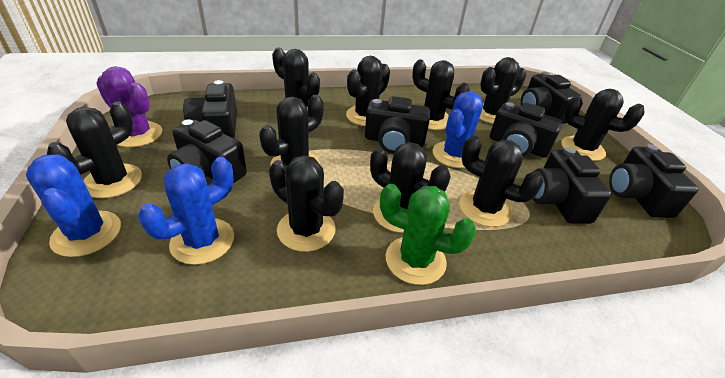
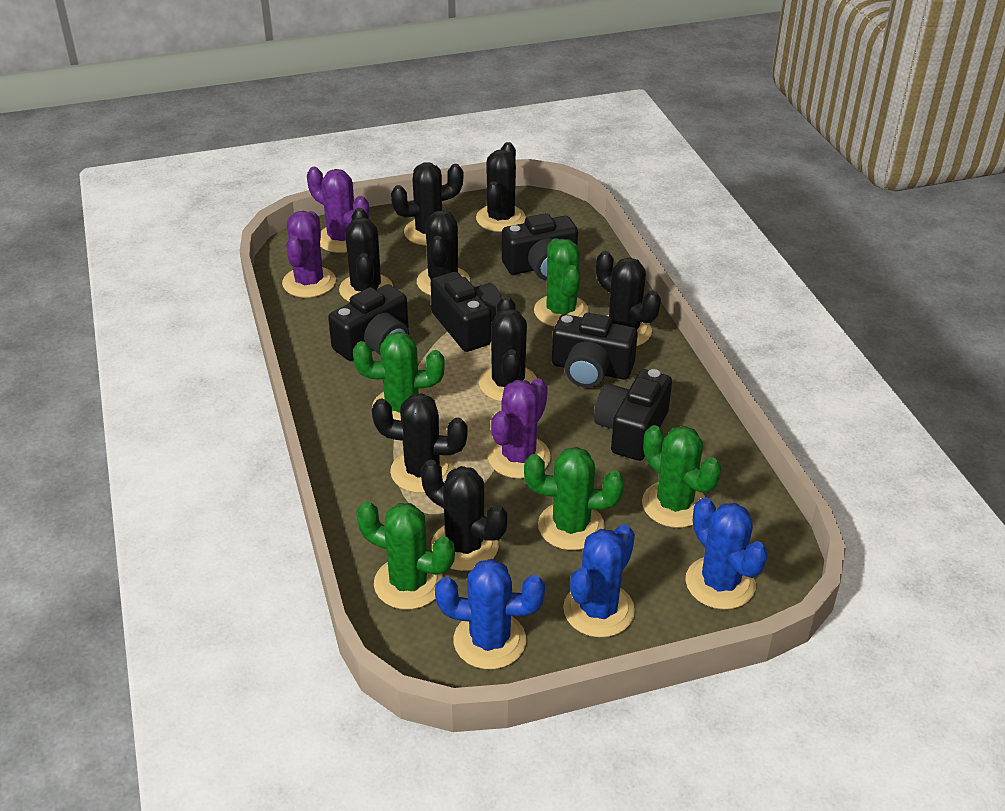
black cactus: 10 -> 8
black camera: 7 -> 5
green cactus: 1 -> 5
purple cactus: 1 -> 3

